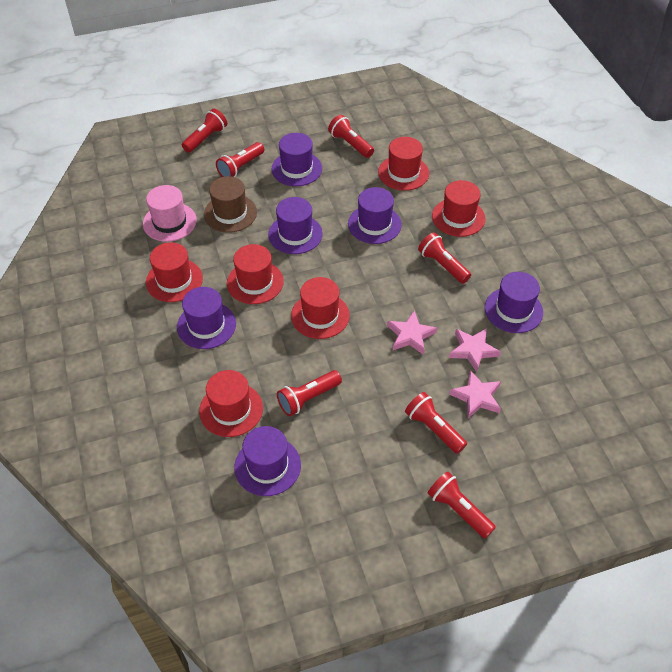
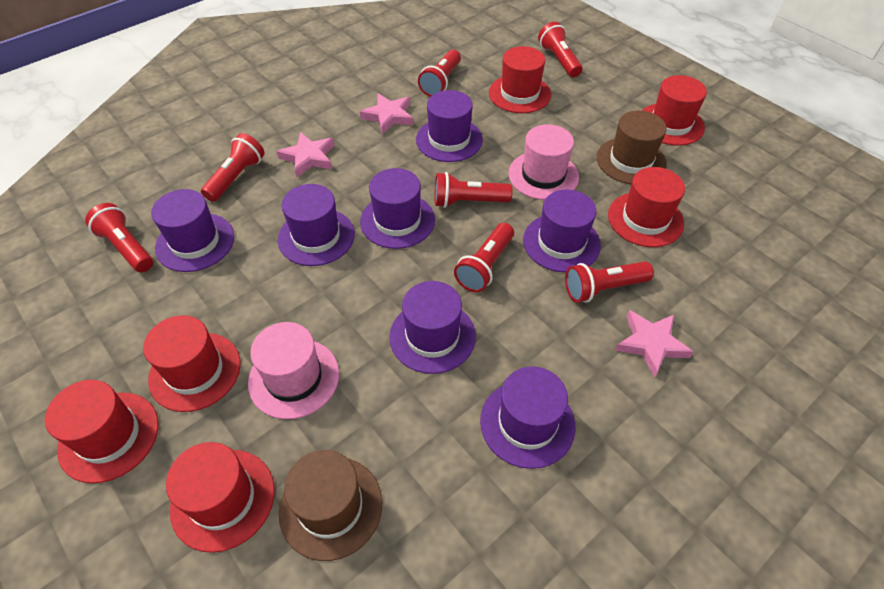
brown hat: 1 -> 2
pink hat: 1 -> 2
purple hat: 6 -> 7

